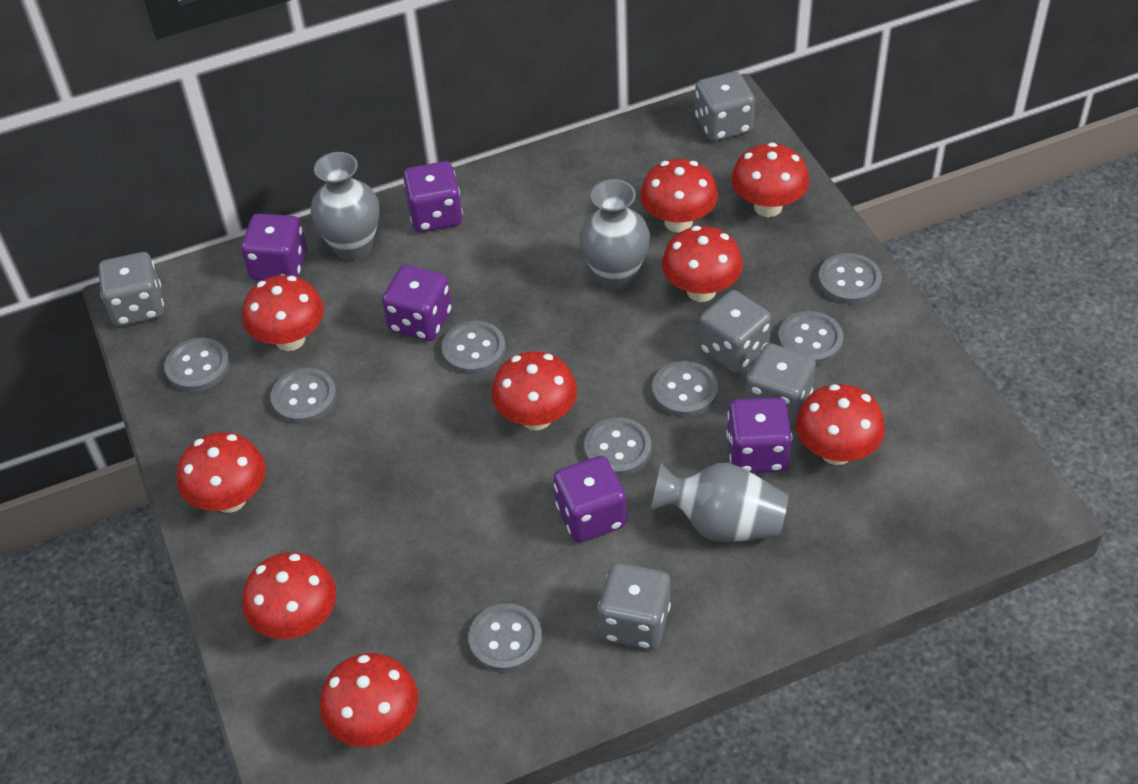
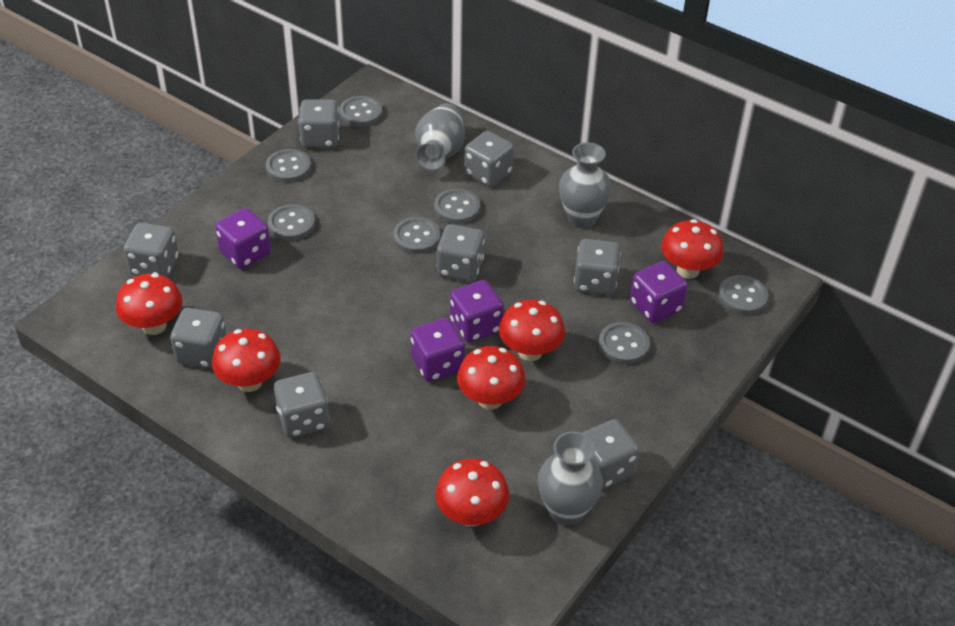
grey button: 8 -> 7
grey dice: 5 -> 8
purple dice: 5 -> 4
red mushroom: 9 -> 6

